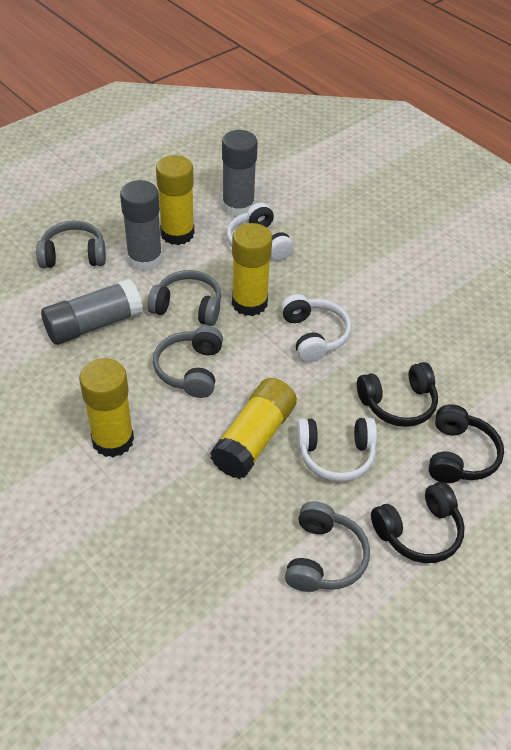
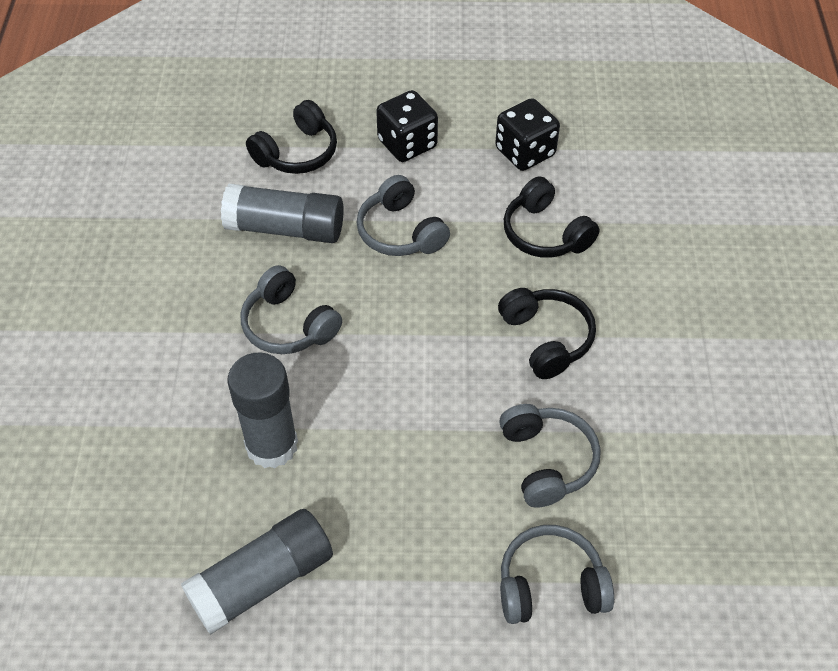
black dice: 0 -> 2
white headphones: 3 -> 0
yellow glue stick: 4 -> 0

